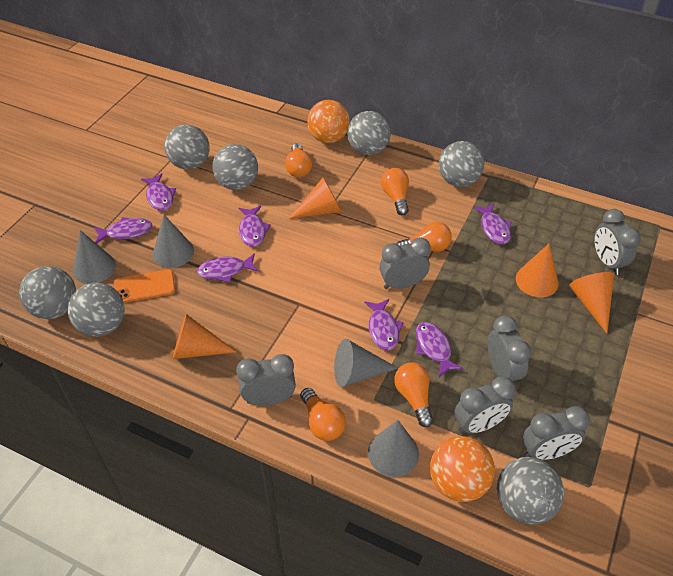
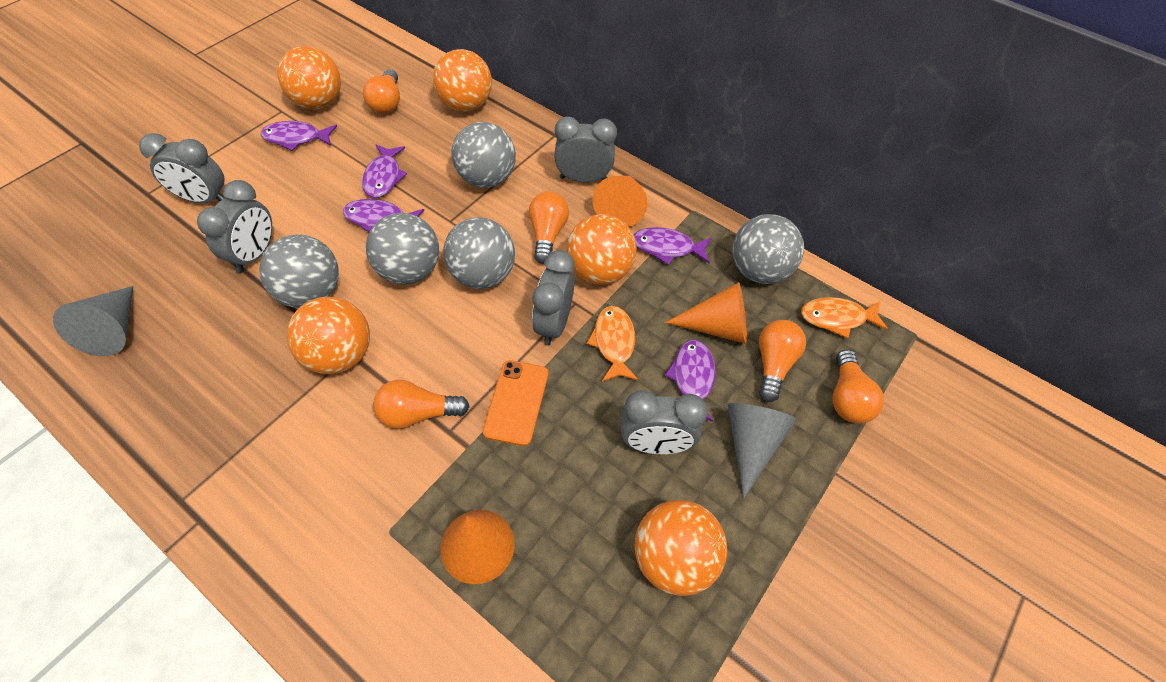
grey ball: 7 -> 5
grey clock: 6 -> 5
grey cone: 4 -> 2
orange ball: 2 -> 5
orange cone: 4 -> 3
orange fish: 0 -> 2
purple fish: 7 -> 5

